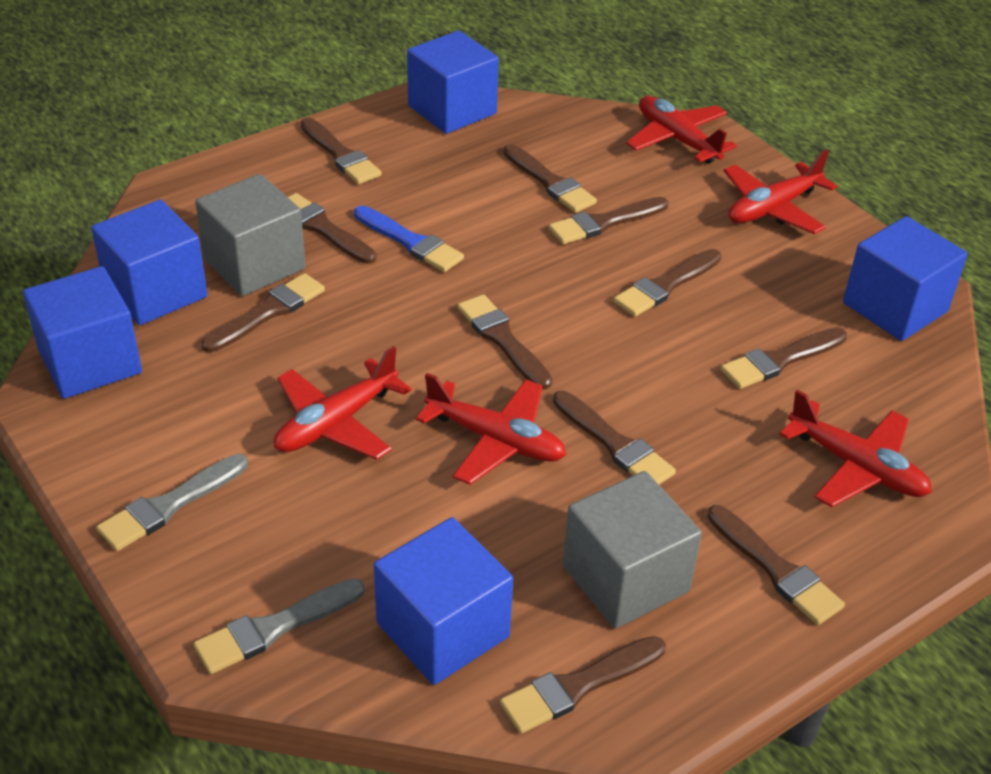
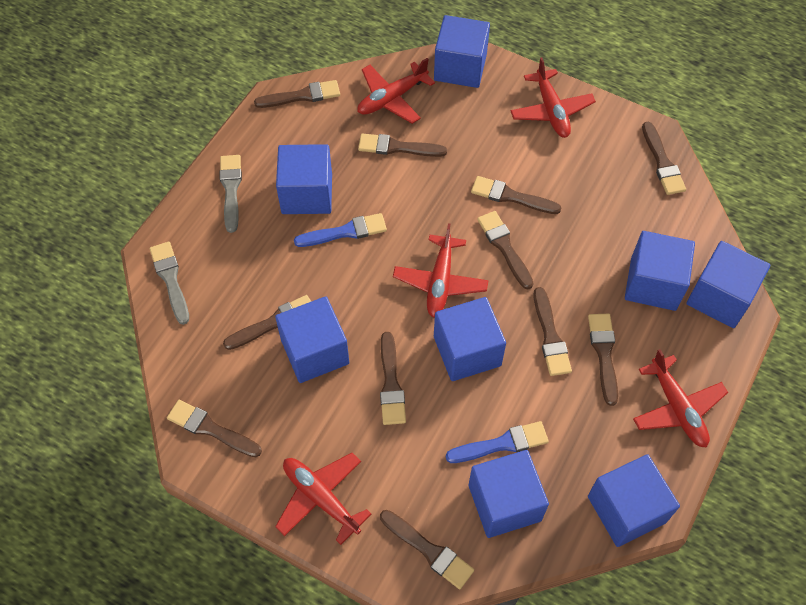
blue brush: 1 -> 2
blue cube: 5 -> 8
grey cube: 2 -> 0

